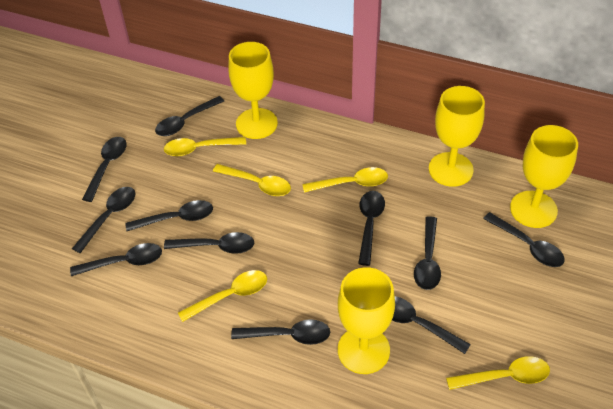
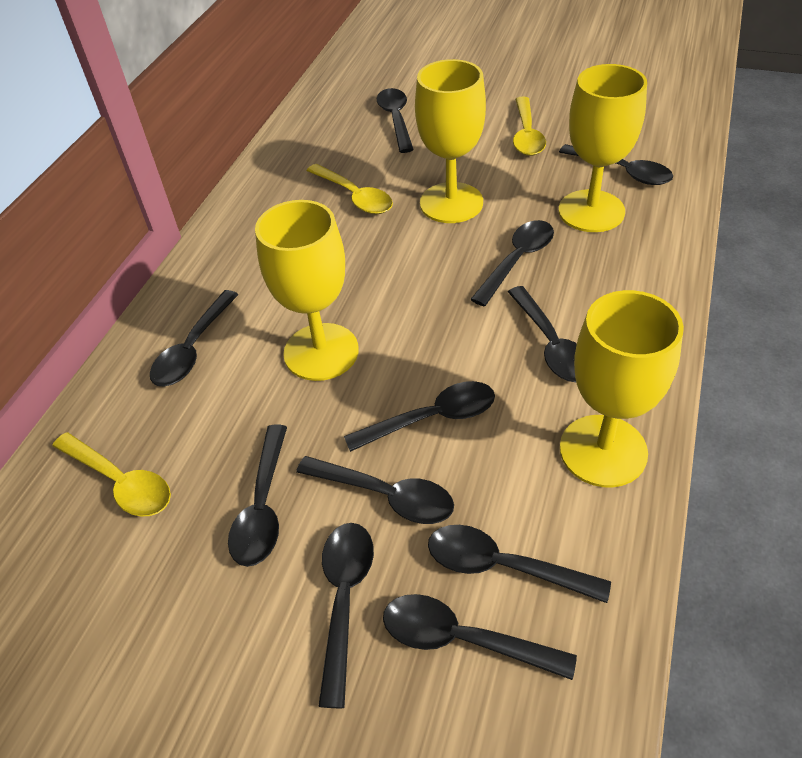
yellow spoon: 5 -> 3

